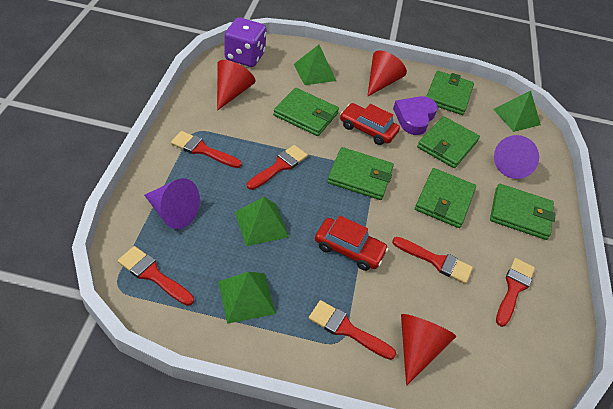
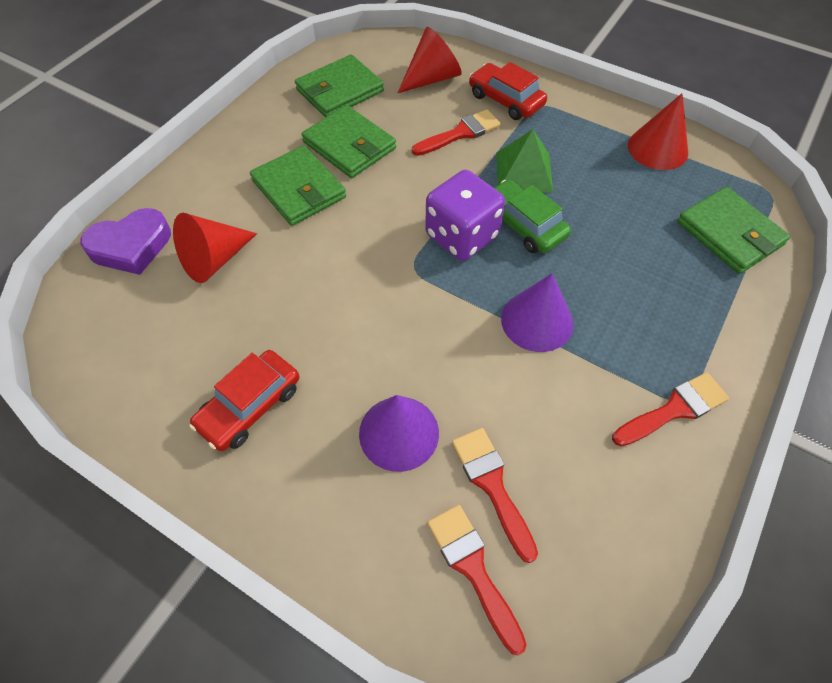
green car: 0 -> 1
green pyramid: 4 -> 1
green wallet: 6 -> 4
red brush: 6 -> 4

